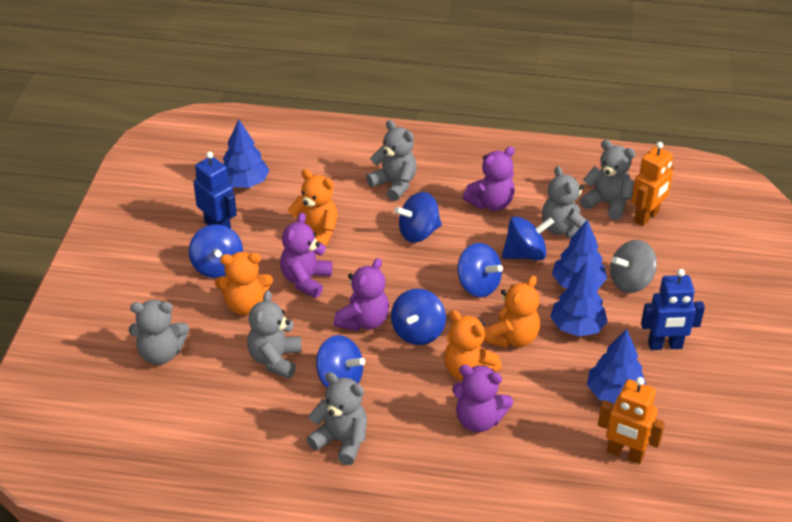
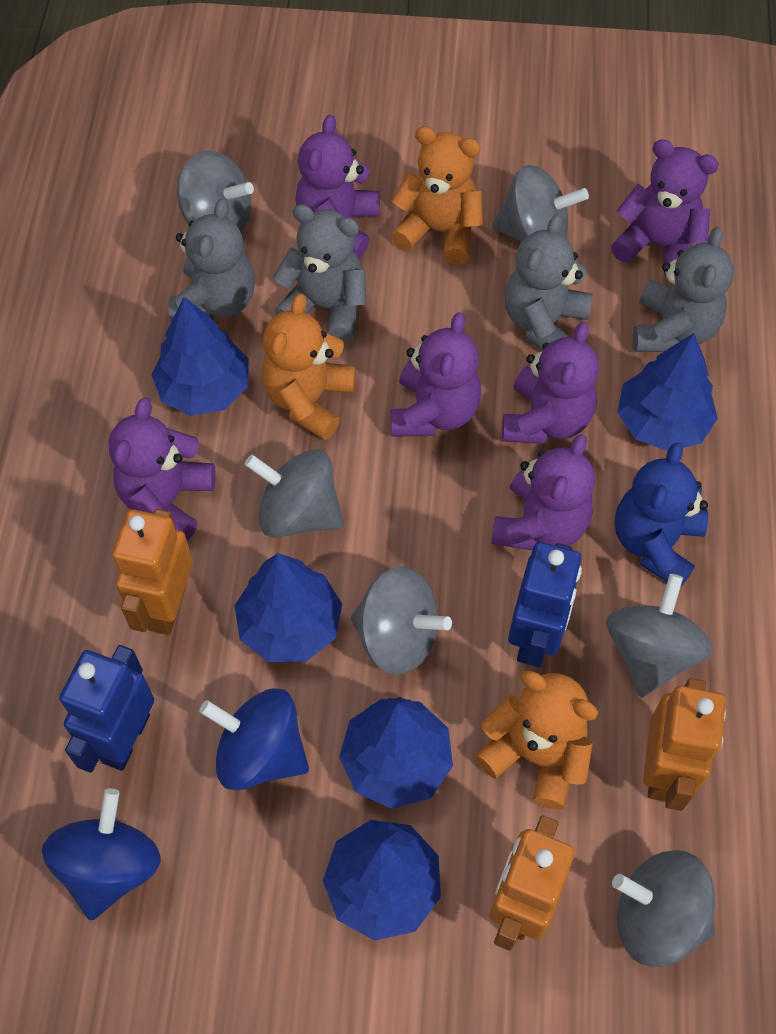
blue spinning top: 6 -> 2
blue teddy bear: 0 -> 1
blue tree: 4 -> 5
grey spinning top: 1 -> 6
grey teddy bear: 6 -> 4
orange robot: 2 -> 3
orange teddy bear: 4 -> 3
purple teddy bear: 4 -> 6

